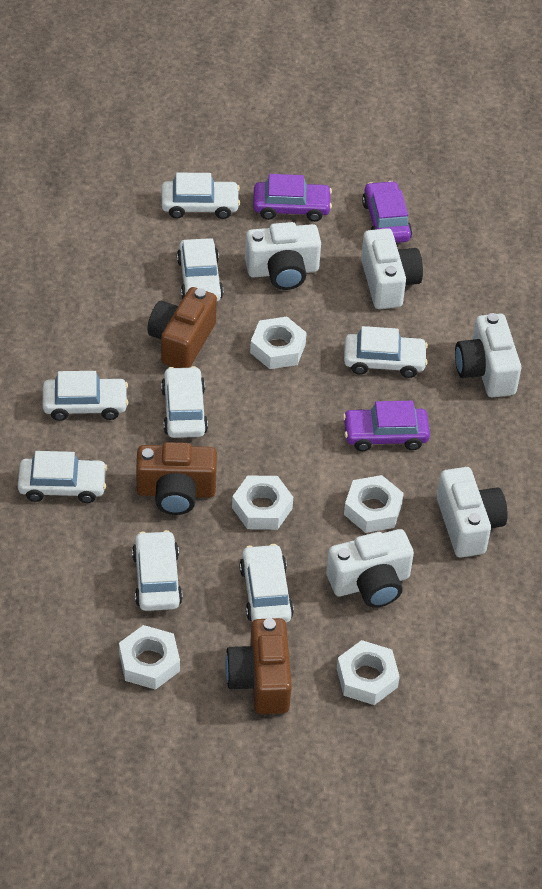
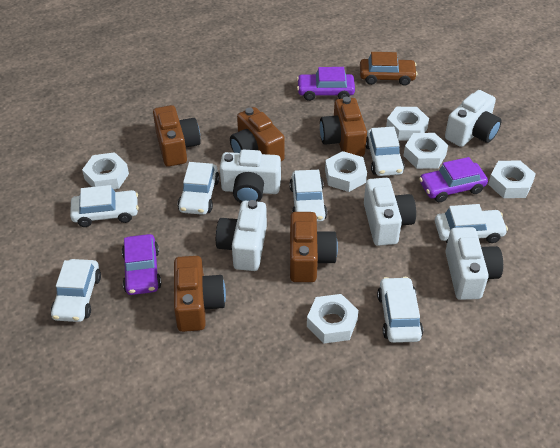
brown camera: 3 -> 5
brown car: 0 -> 1
white car: 8 -> 7
white nut: 5 -> 6

